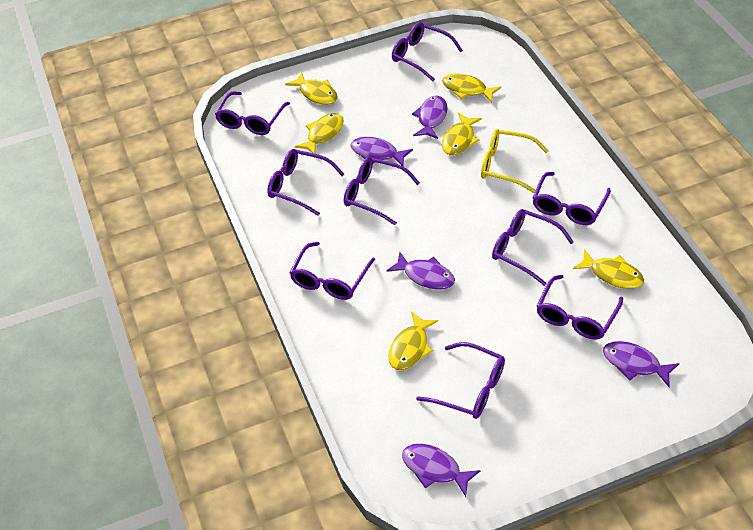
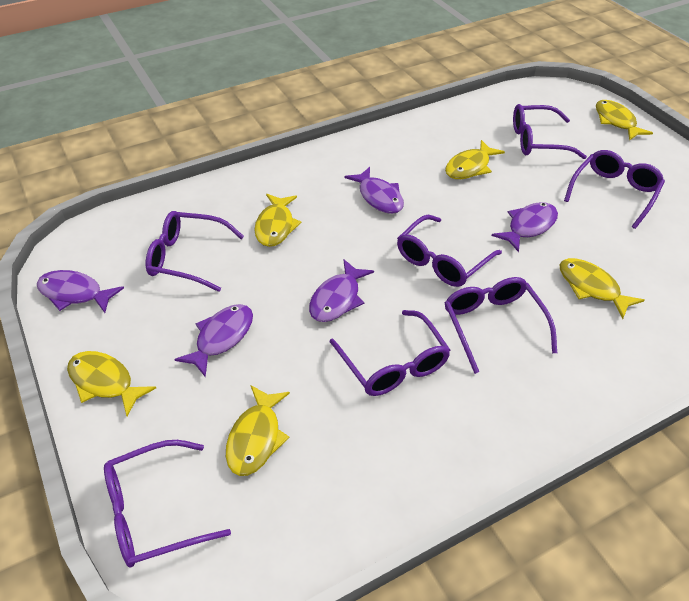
purple glasses: 9 -> 7
yellow glasses: 1 -> 0

